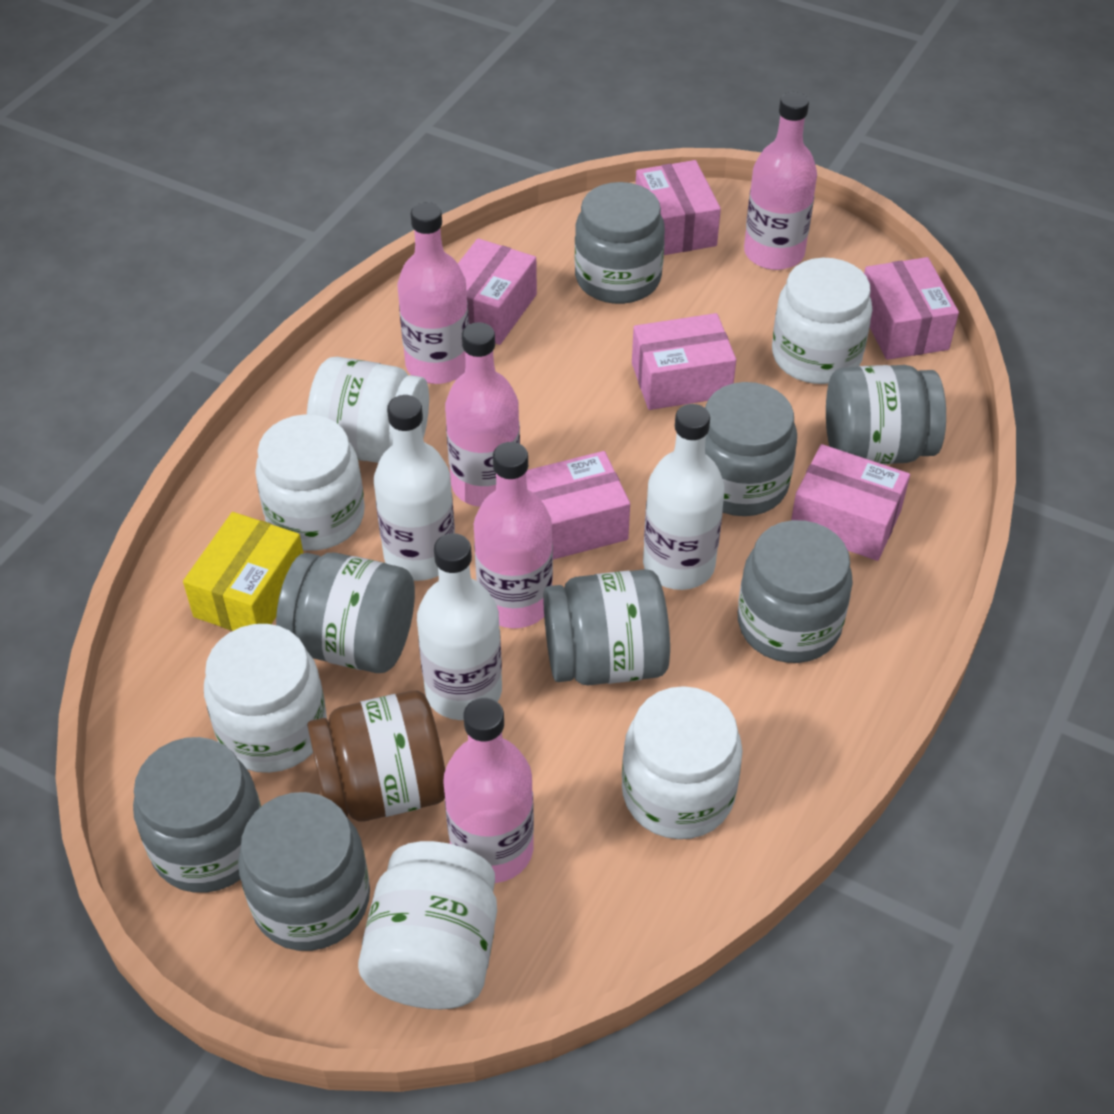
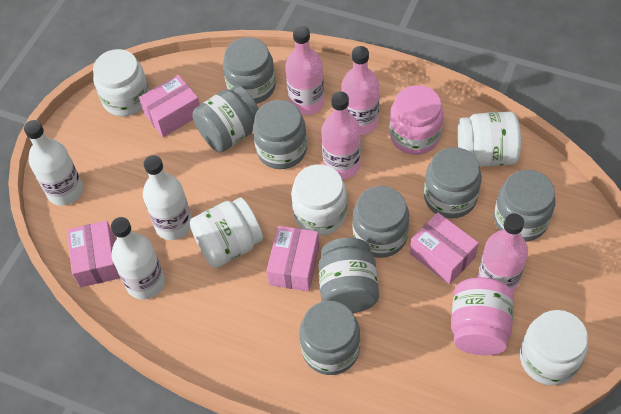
brown jar: 1 -> 0
pink bottle: 5 -> 4
pink box: 6 -> 4
pink jar: 0 -> 2
white jar: 6 -> 5
yellow box: 1 -> 0

